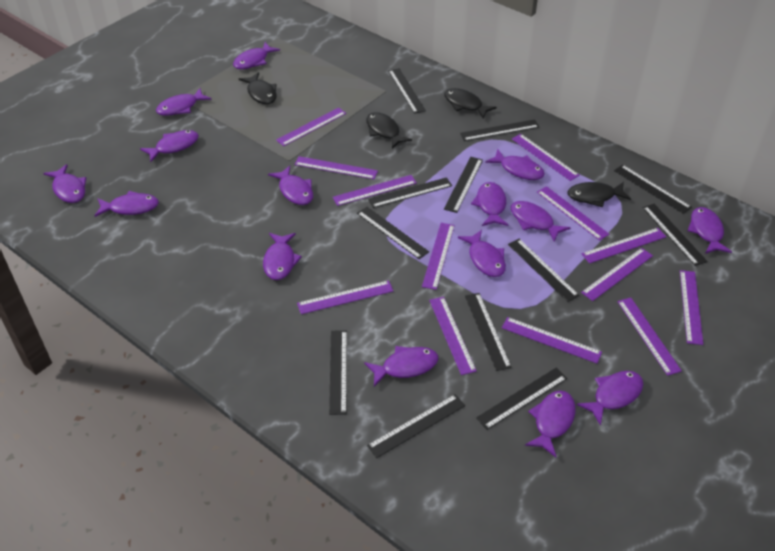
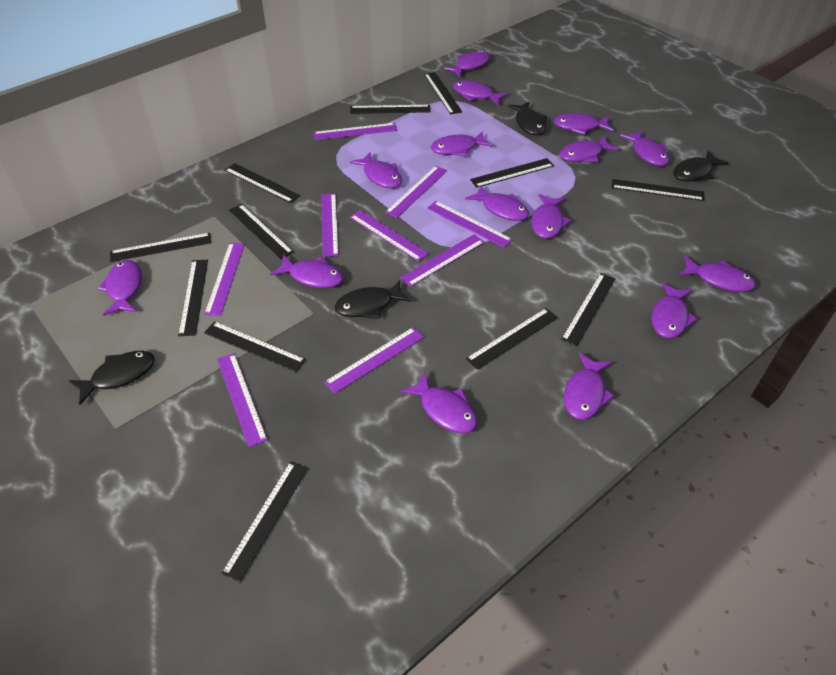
purple ruler: 13 -> 9

